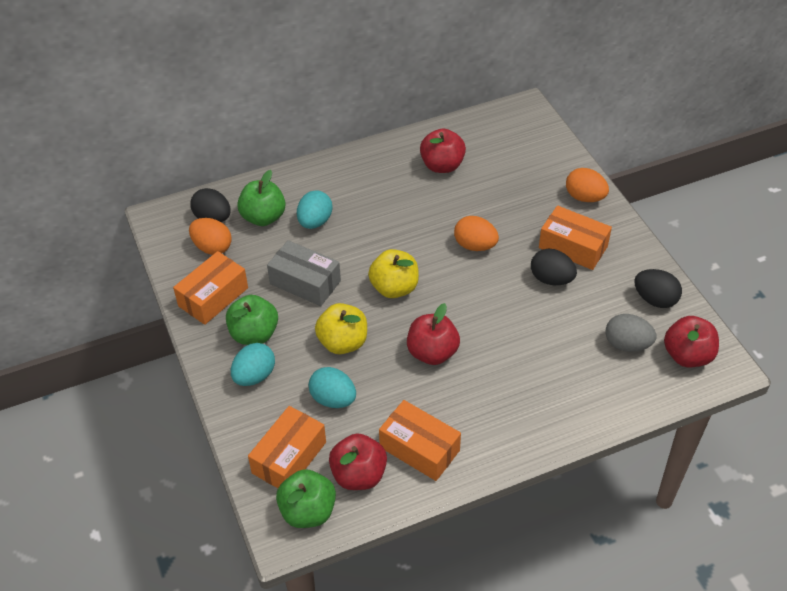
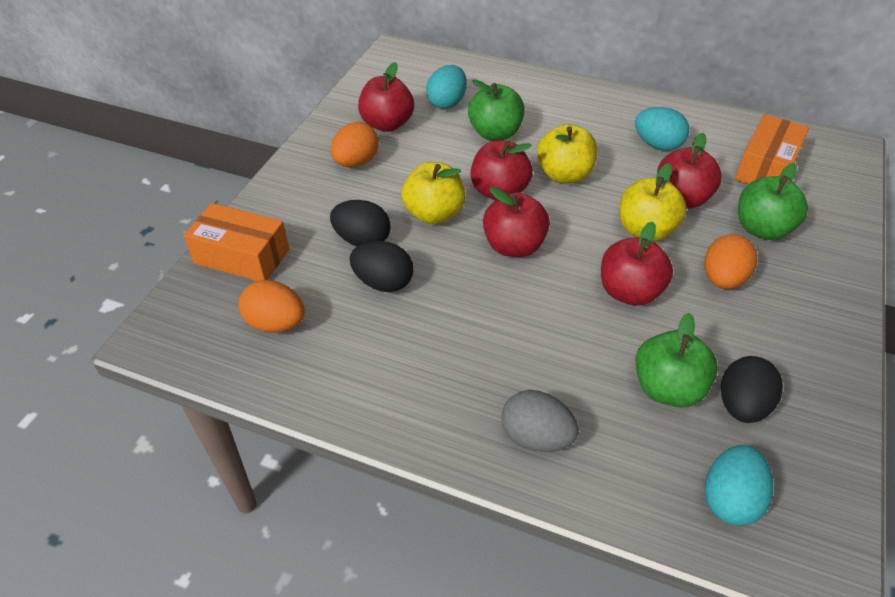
grey box: 1 -> 0
orange box: 4 -> 2
red apple: 4 -> 5
yellow apple: 2 -> 3

